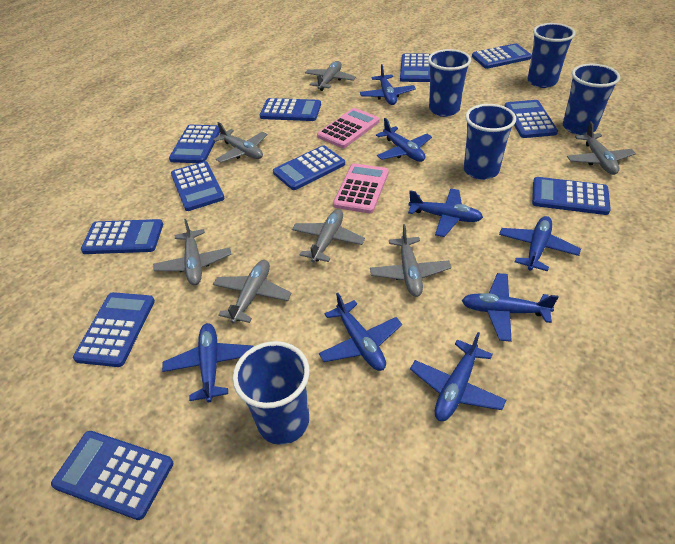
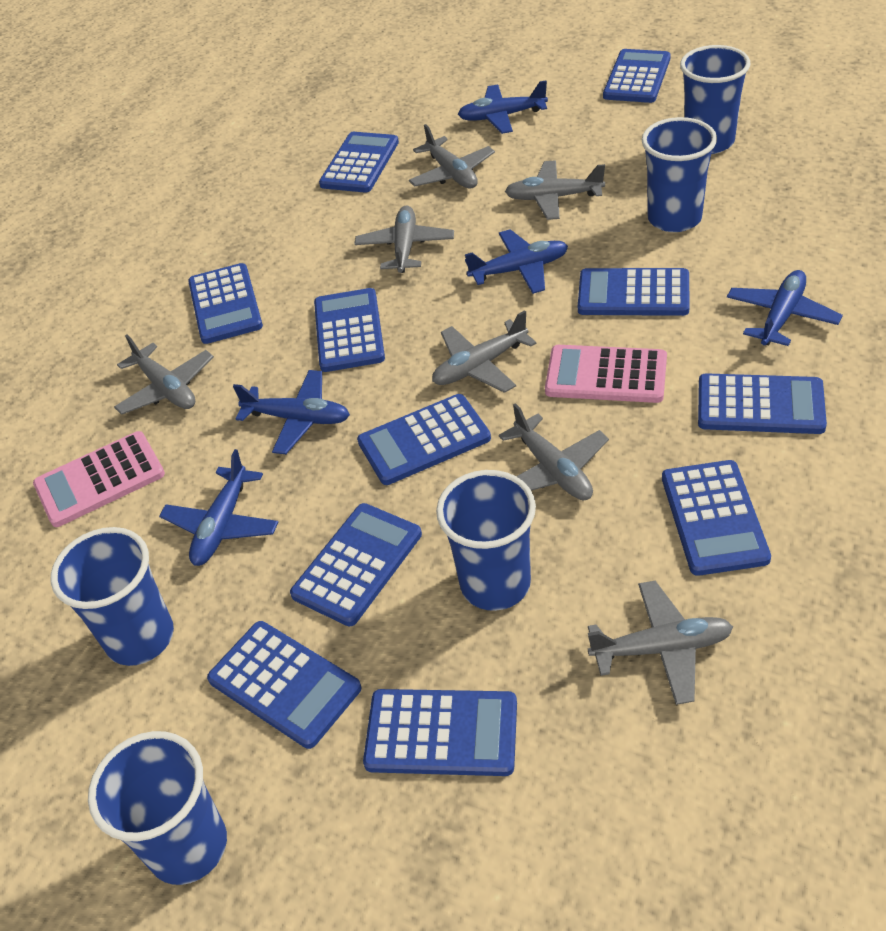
blue plane: 8 -> 5

